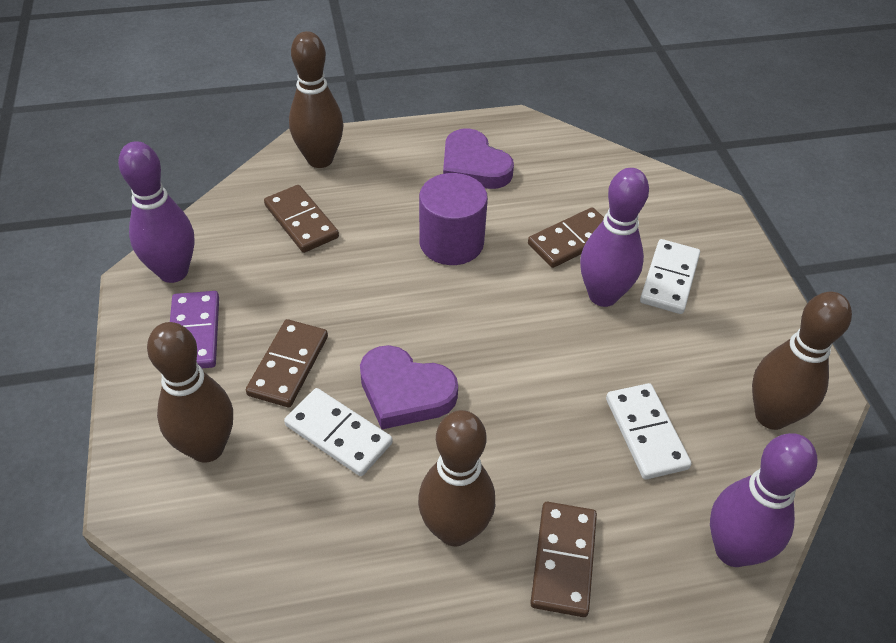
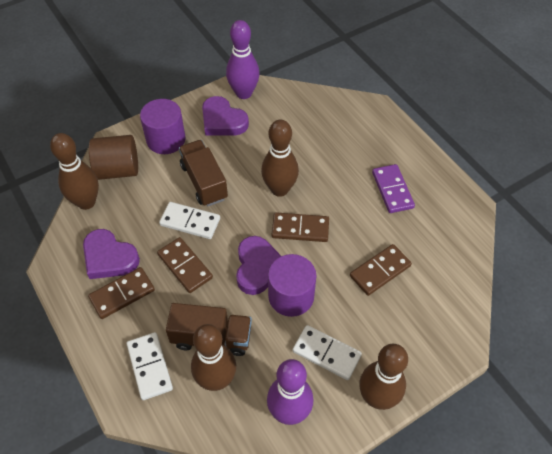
brown cylinder: 0 -> 1
brown truck: 0 -> 2
purple bowling pin: 3 -> 2
purple cylinder: 1 -> 2
purple heart: 2 -> 3

